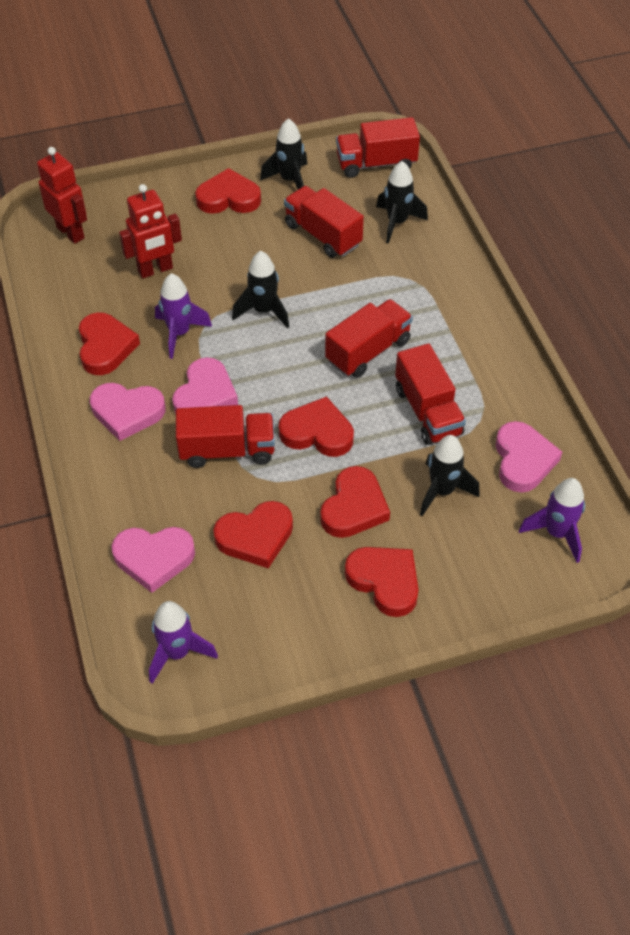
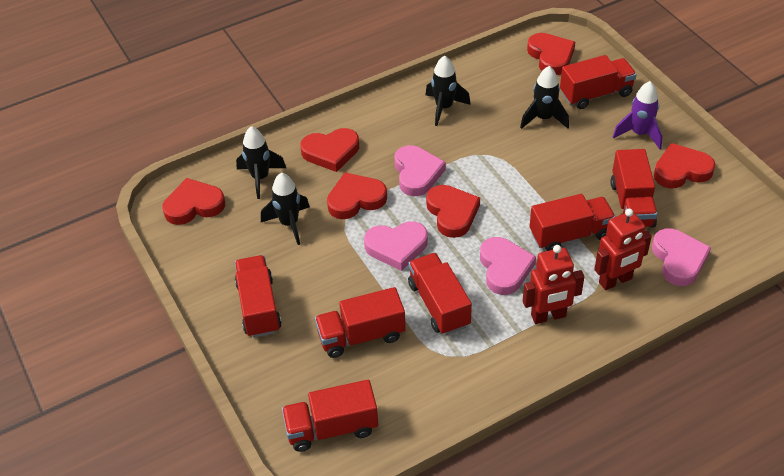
purple rocket: 3 -> 1
red truck: 5 -> 7

